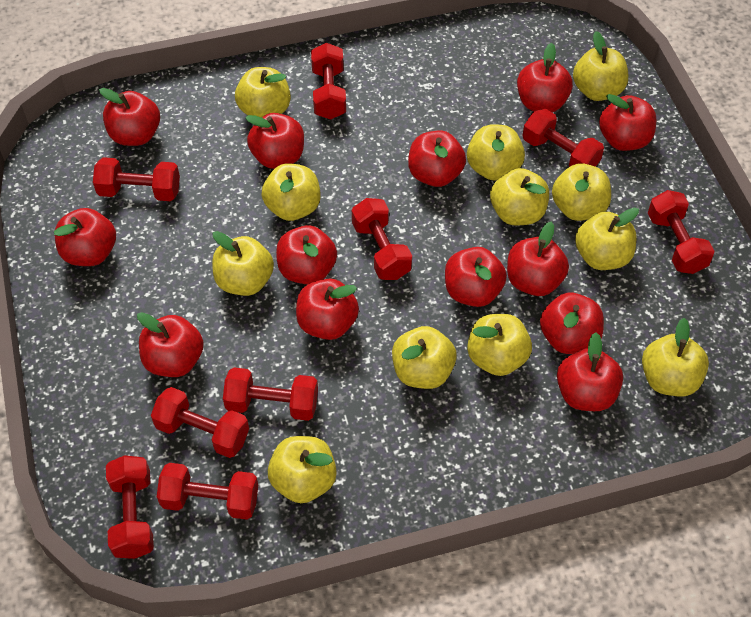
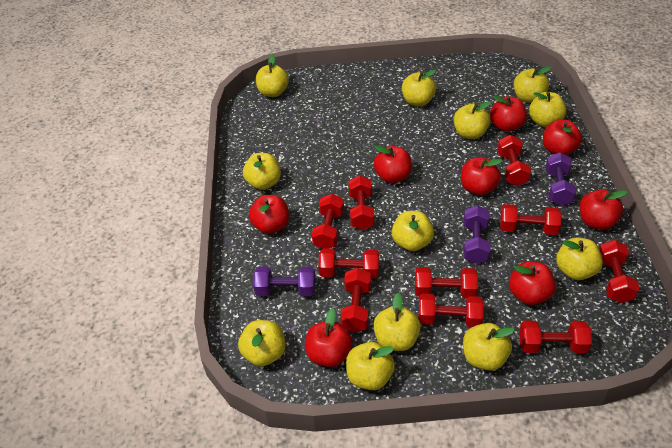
purple dumbbell: 0 -> 3
red apple: 13 -> 8
red dumbbell: 9 -> 10

